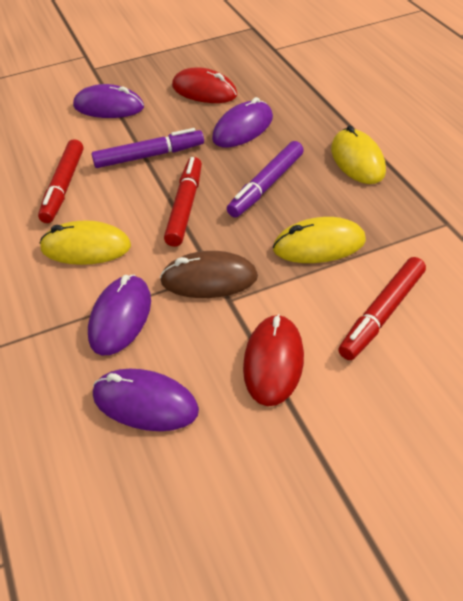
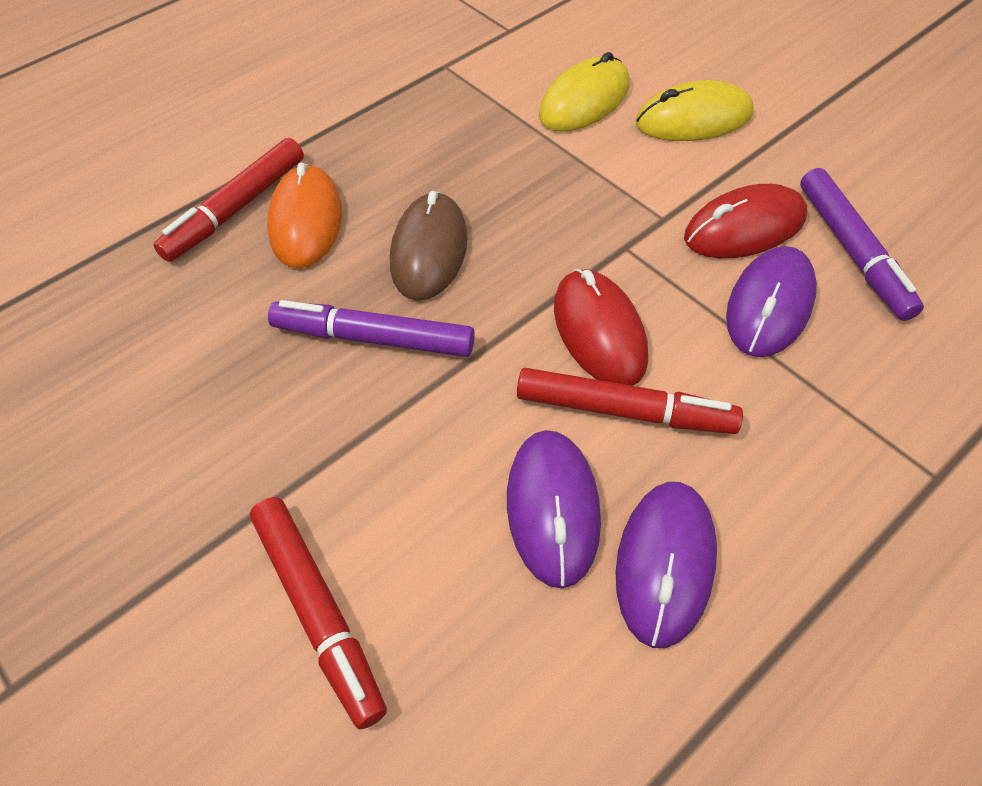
orange mouse: 0 -> 1
purple mouse: 4 -> 3
yellow mouse: 3 -> 2

